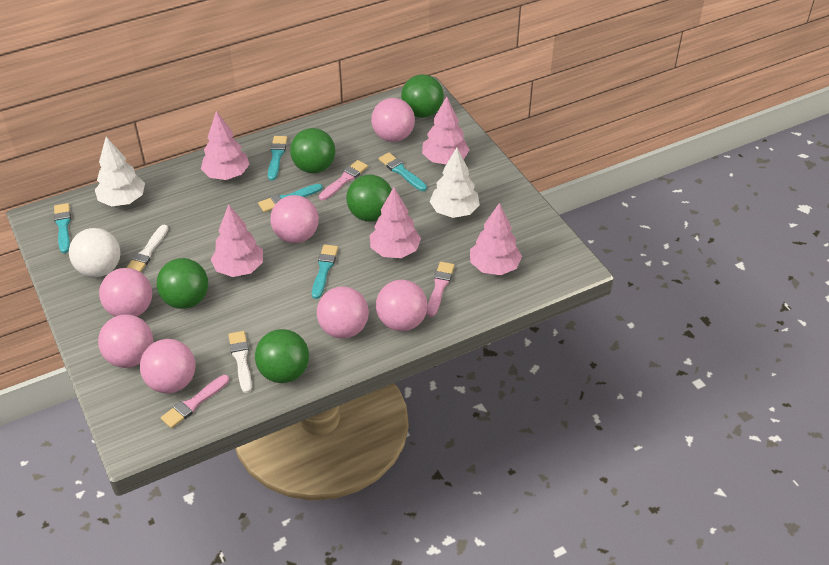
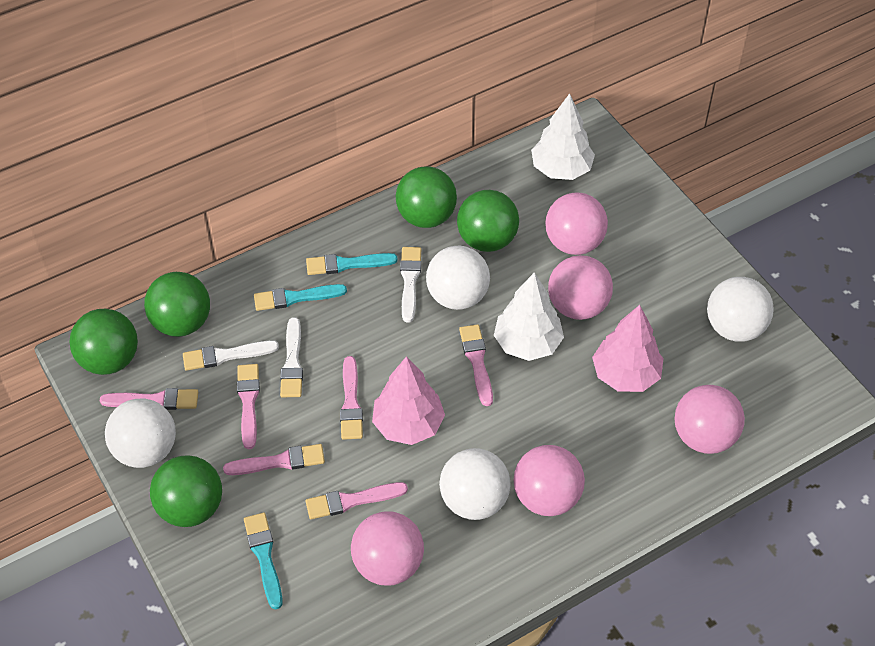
pink ball: 7 -> 5
pink brush: 3 -> 6
pink tree: 5 -> 2
turquoise brush: 5 -> 3
white ball: 1 -> 4
white brush: 2 -> 3

